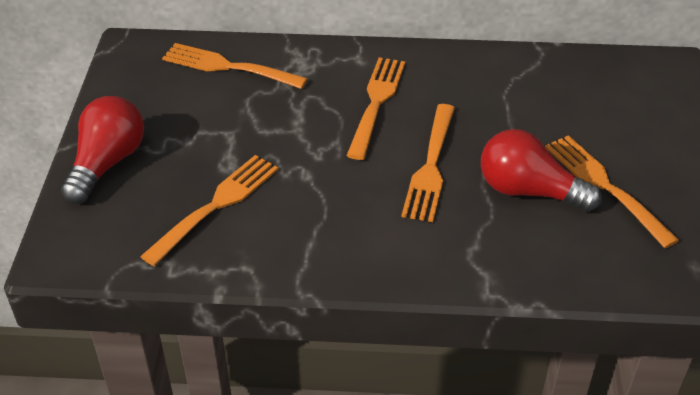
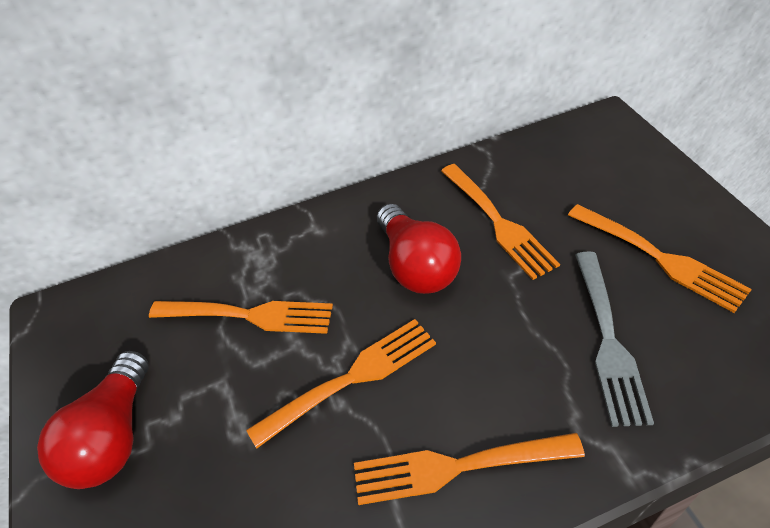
grey fork: 0 -> 1

